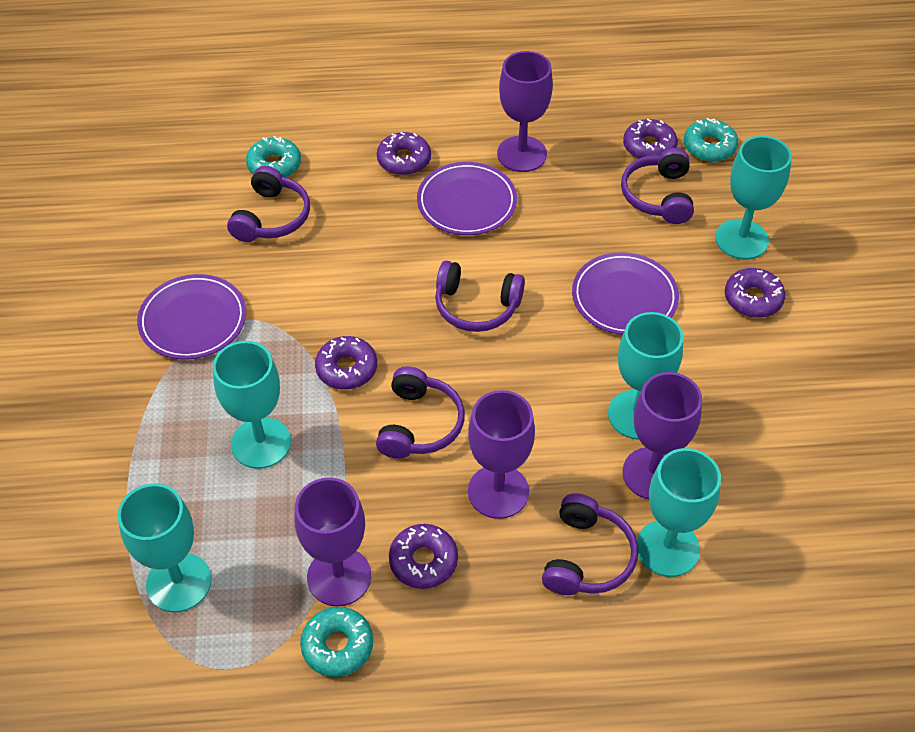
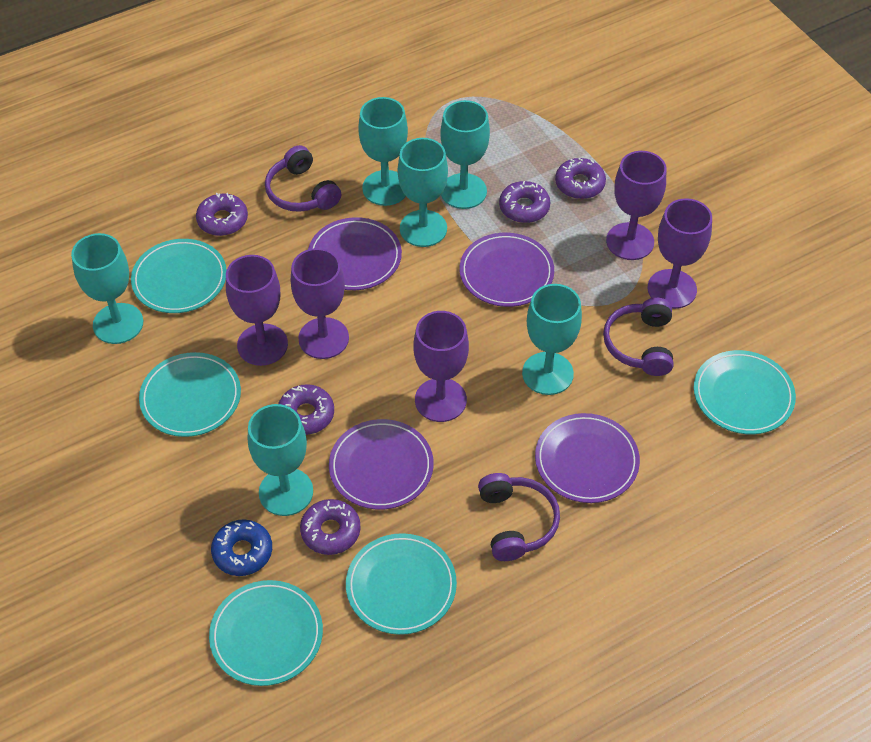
blue donut: 0 -> 1
purple goblet: 4 -> 5
purple headphones: 5 -> 3
purple plate: 3 -> 4
turquoise donut: 3 -> 0
turquoise goblet: 5 -> 6
turquoise plate: 0 -> 5

